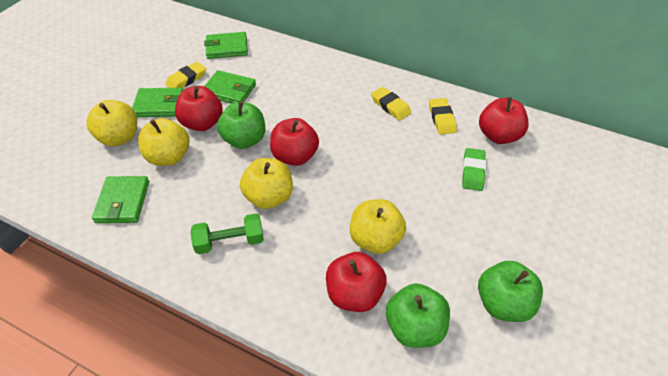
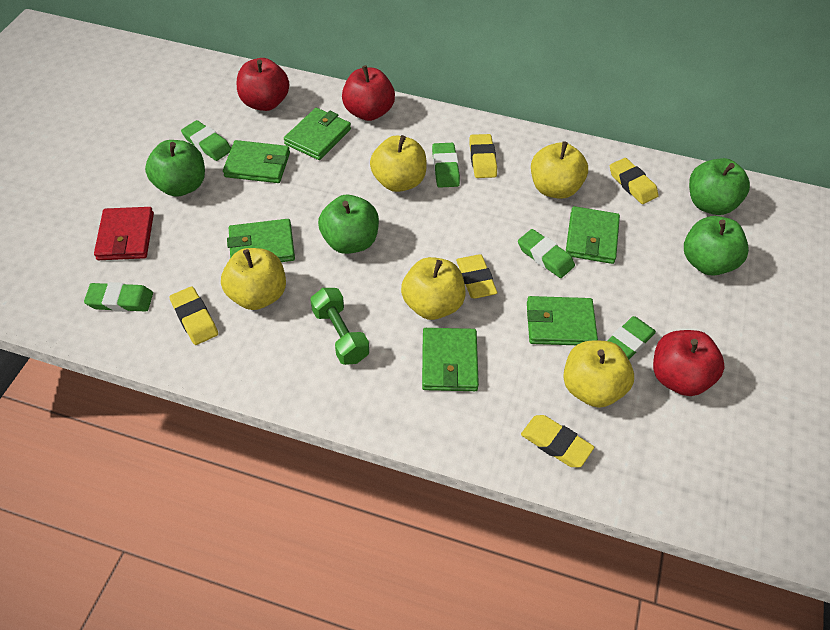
green apple: 3 -> 4
green eraser: 1 -> 5
green wallet: 4 -> 6
red apple: 4 -> 3
red wallet: 0 -> 1
yellow apple: 4 -> 5
yellow eraser: 3 -> 5

